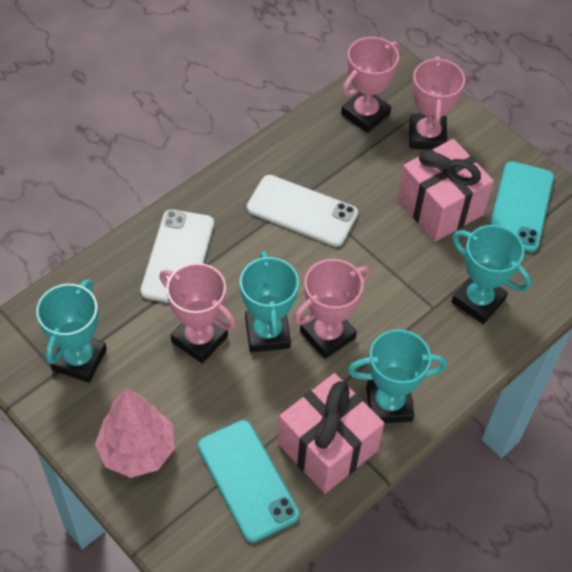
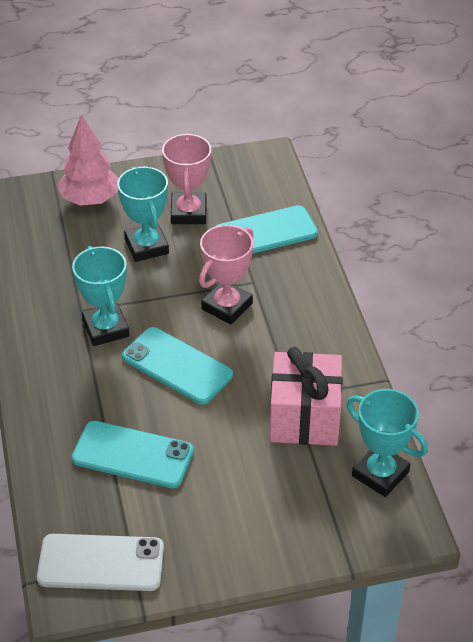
pink gift: 2 -> 1
pink trophy: 4 -> 2
turquoise phone: 2 -> 3
turquoise trophy: 4 -> 3
white phone: 2 -> 1

